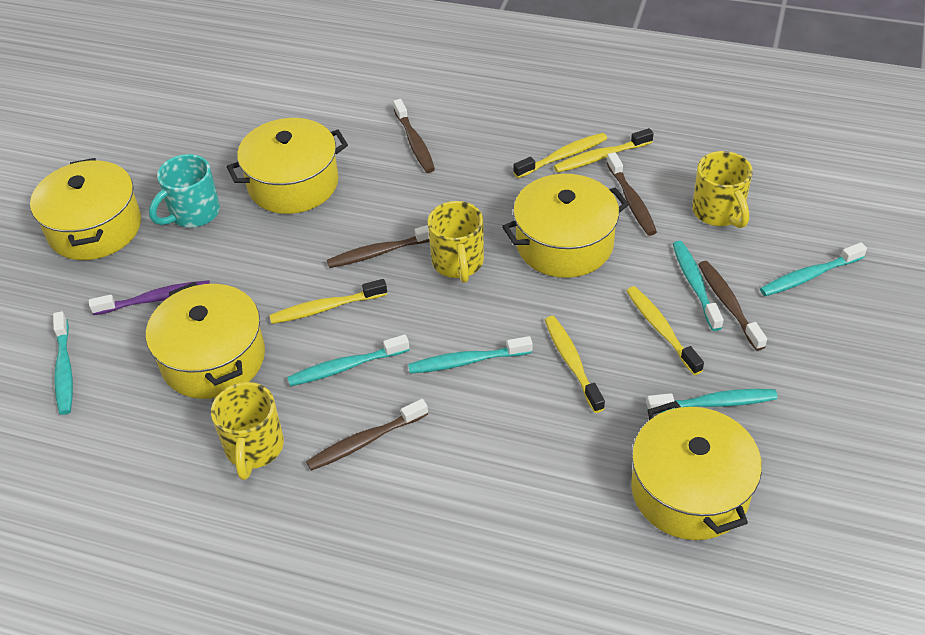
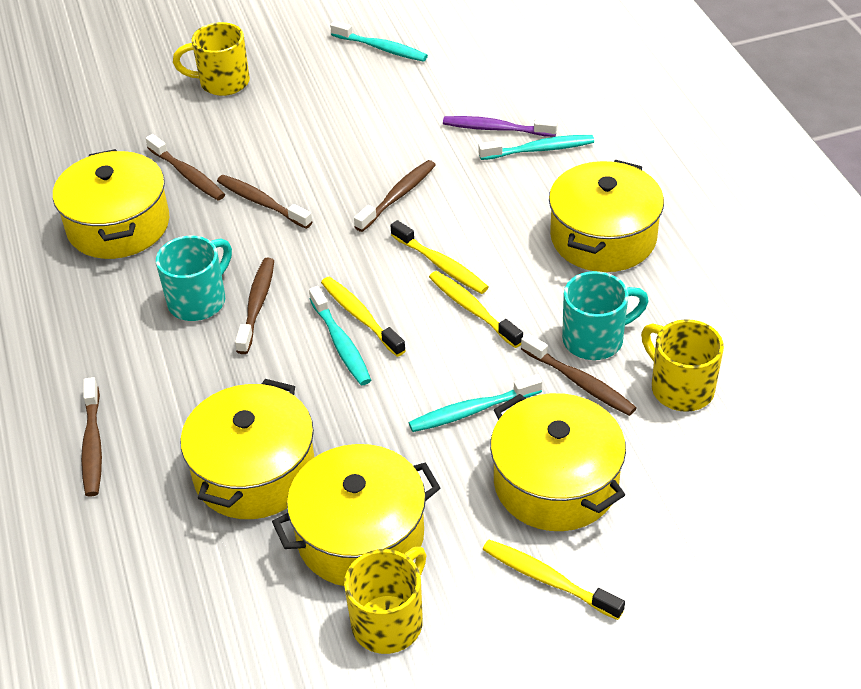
brown toothbrush: 5 -> 6
turquoise mug: 1 -> 2
turquoise toothbrush: 6 -> 4
yellow toothbrush: 5 -> 4

